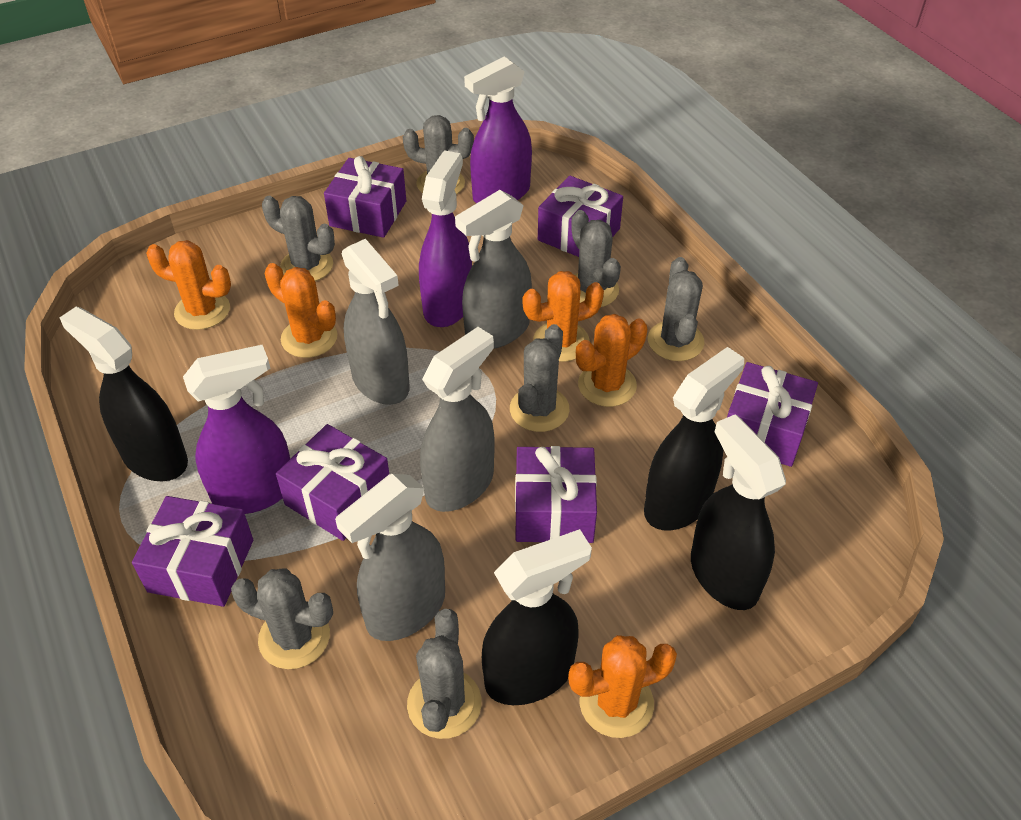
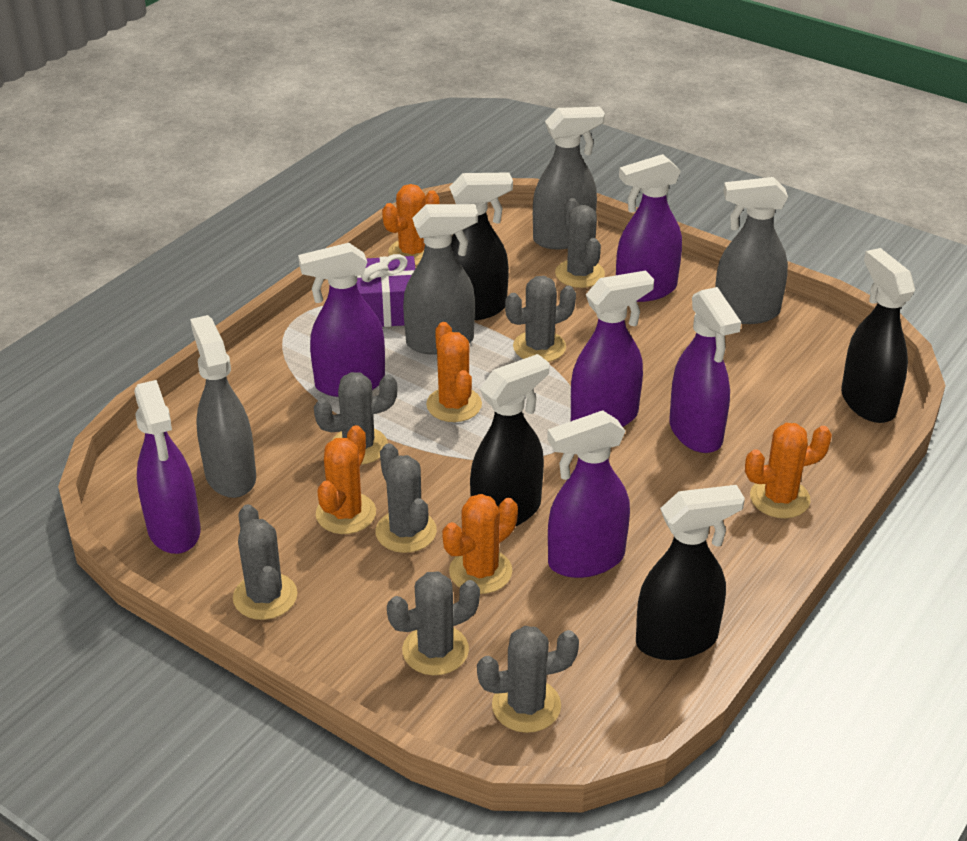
purple gift: 6 -> 1
purple spray bottle: 3 -> 6

